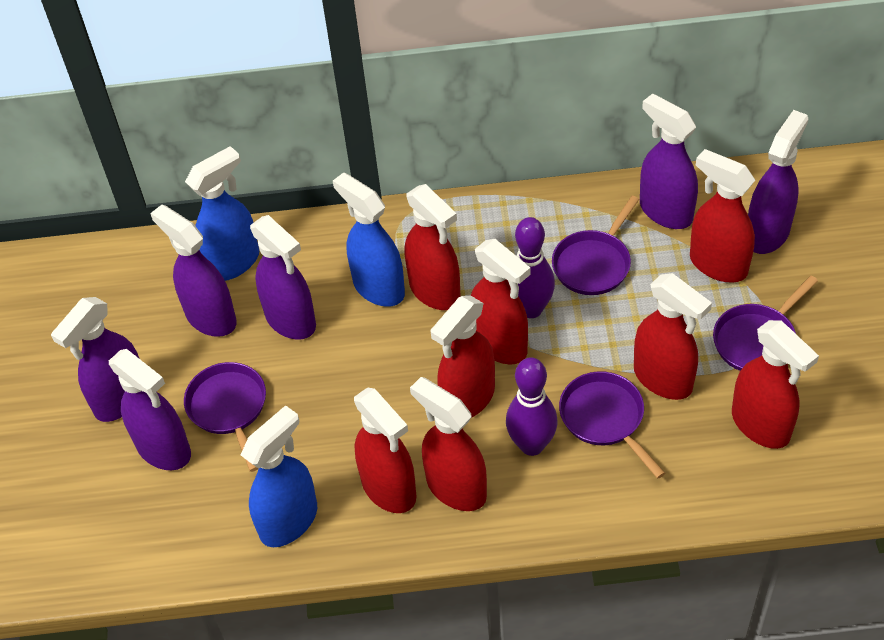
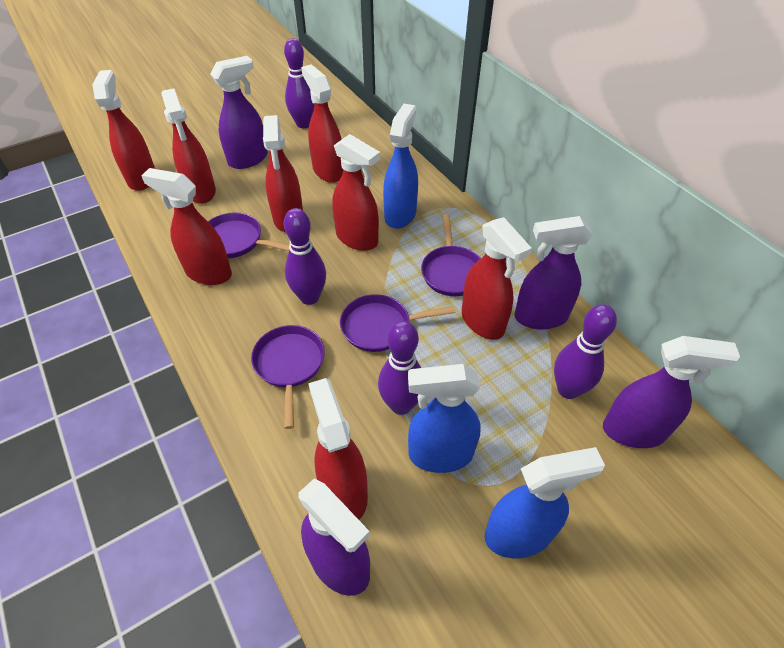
purple bowling pin: 2 -> 4
purple spray bottle: 6 -> 4

